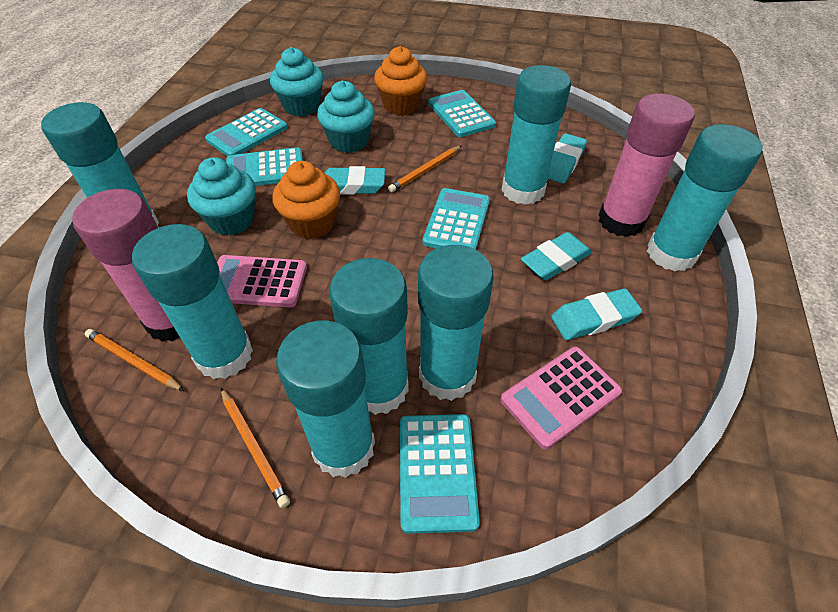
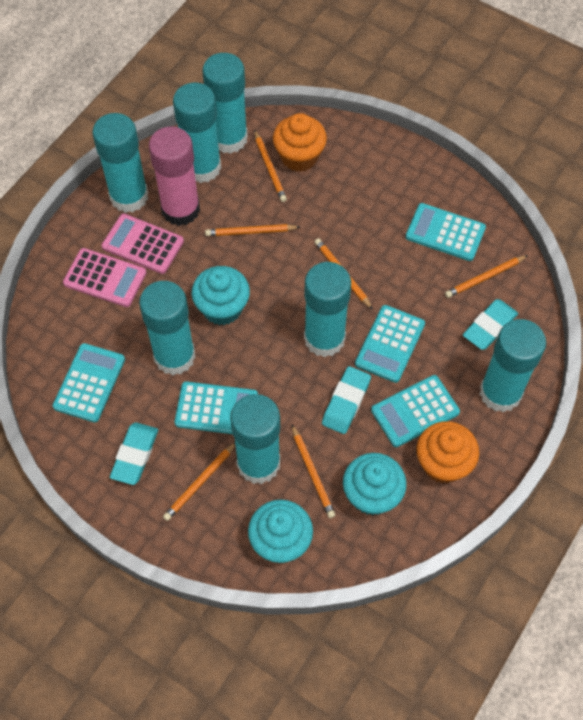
orange pencil: 3 -> 6
pink glue stick: 2 -> 1
turquoise eraser: 4 -> 3

